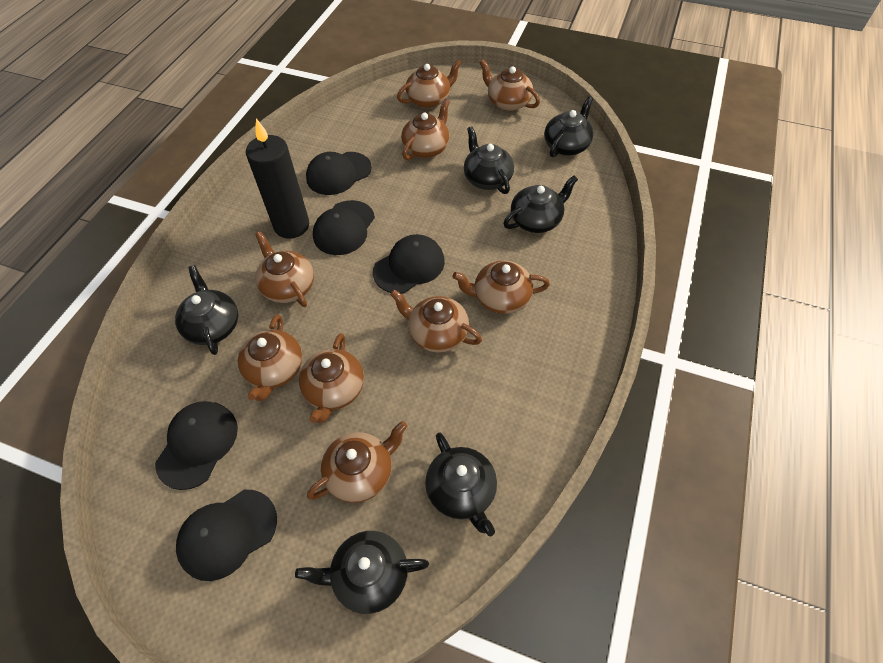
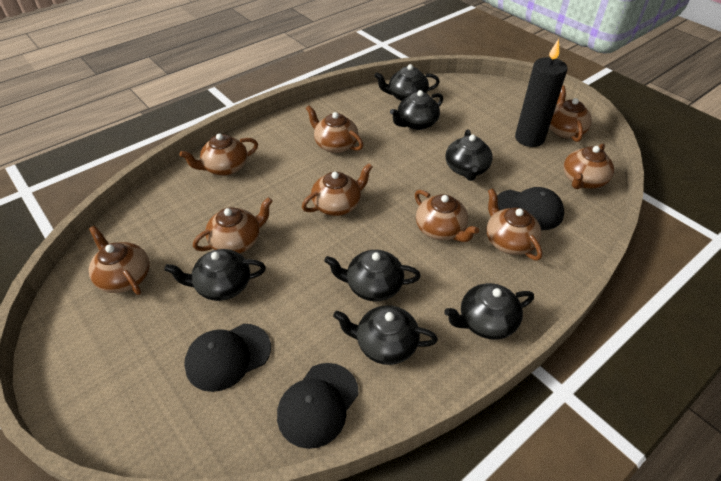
black cap: 5 -> 3
black teapot: 6 -> 7

